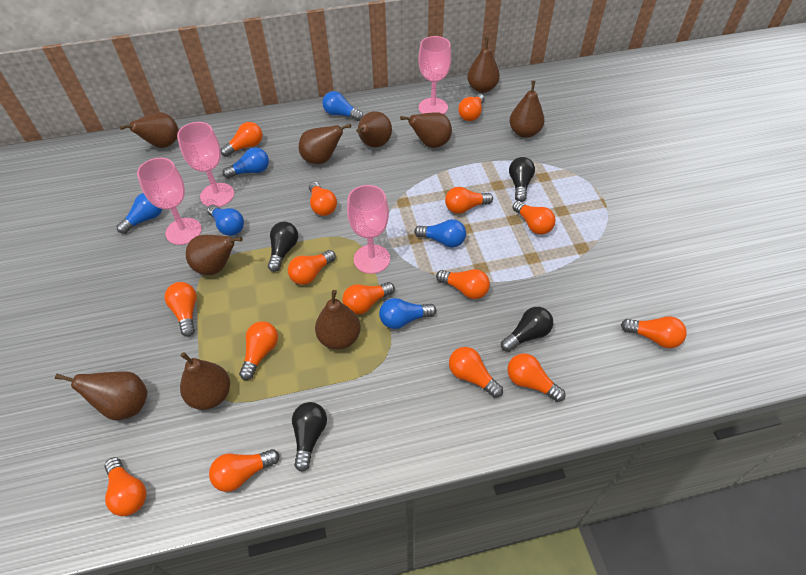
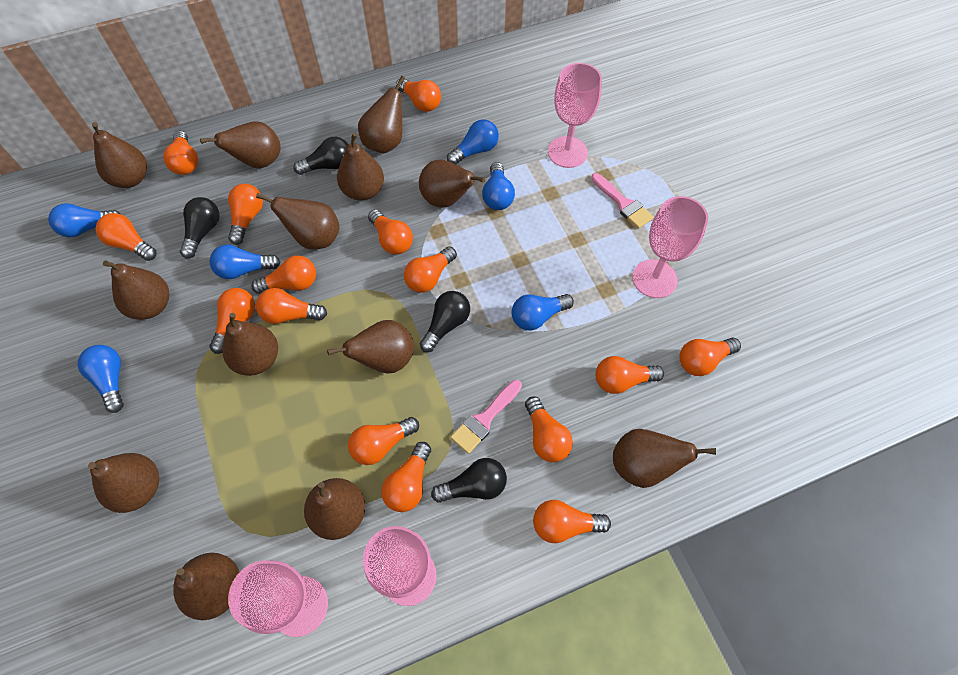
brown pear: 10 -> 13
pink brush: 0 -> 2

